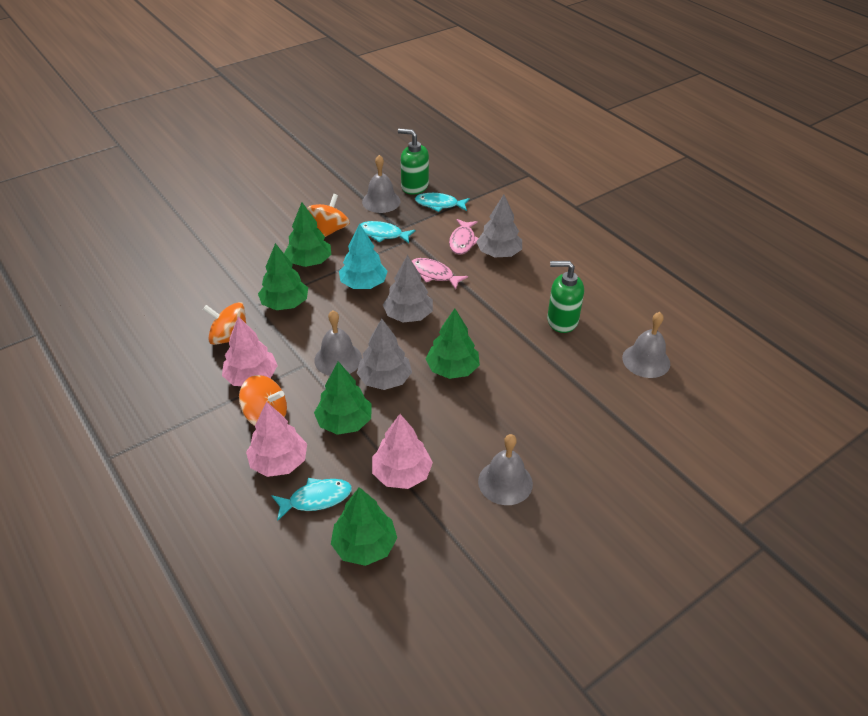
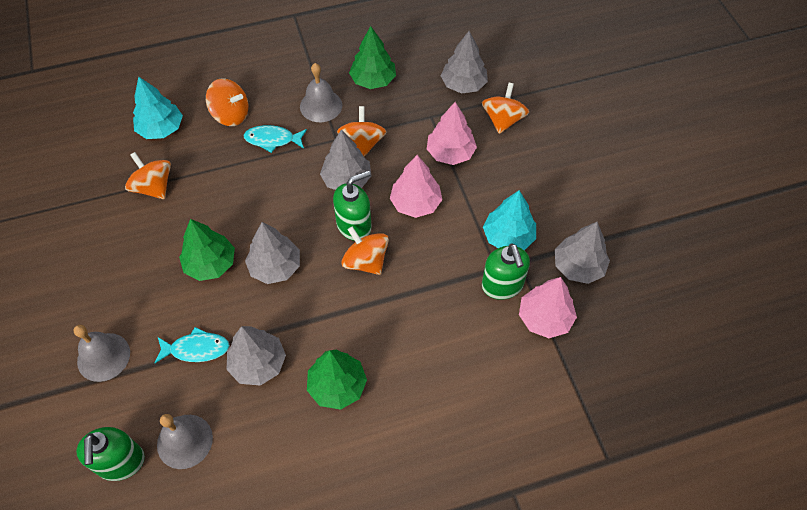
green soap dispenser: 2 -> 3
green tree: 5 -> 3
grey bell: 4 -> 3
grey tree: 3 -> 5
orange spinning top: 3 -> 5
pink fish: 2 -> 0
turquoise fish: 3 -> 2
turquoise tree: 1 -> 2

